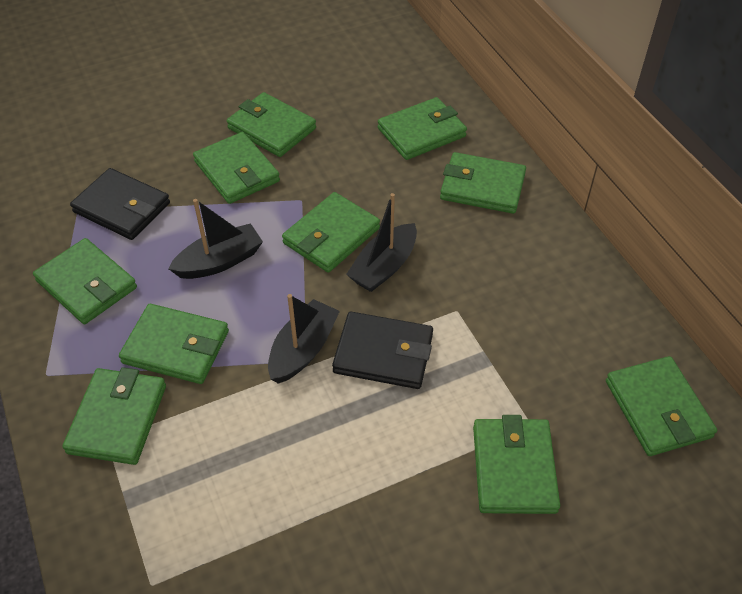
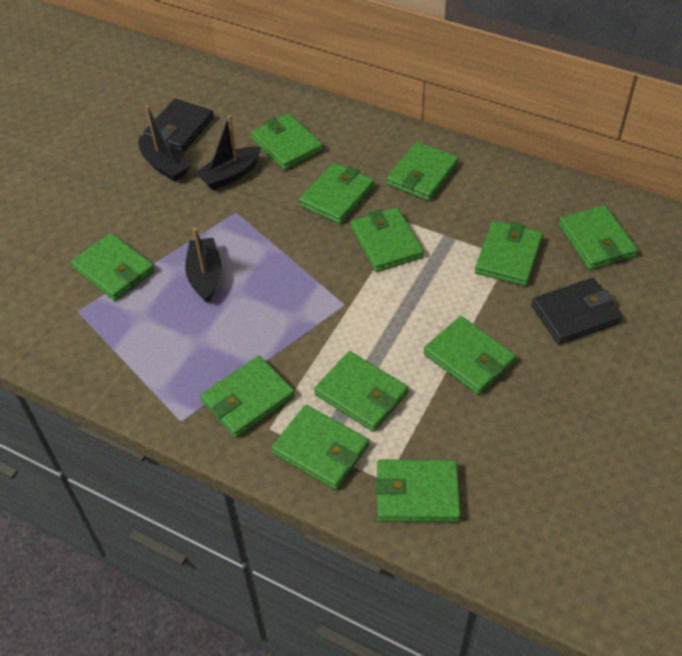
green wallet: 10 -> 12

